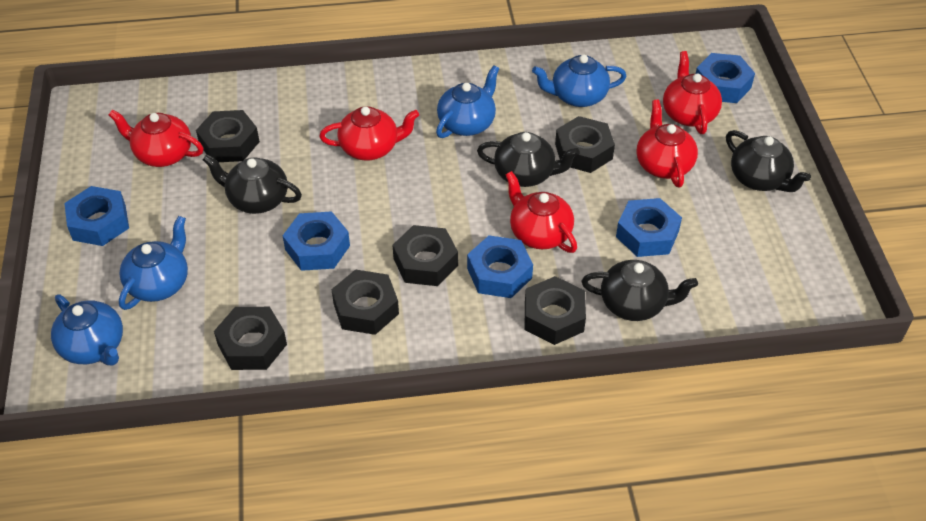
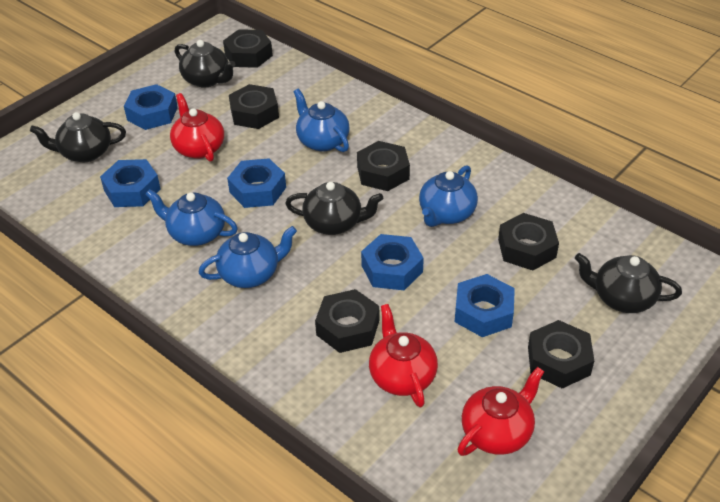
red teapot: 5 -> 3

